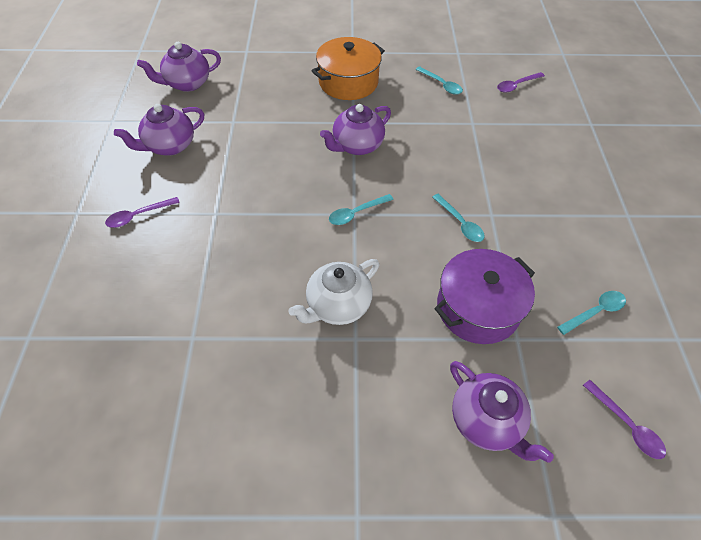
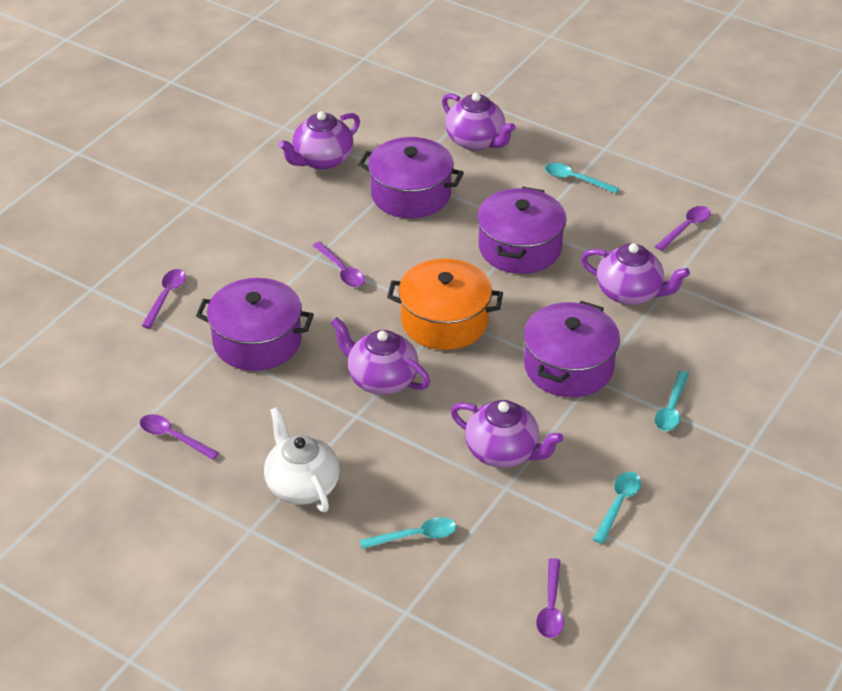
purple pot: 1 -> 4
purple spoon: 3 -> 5
purple teapot: 4 -> 5

